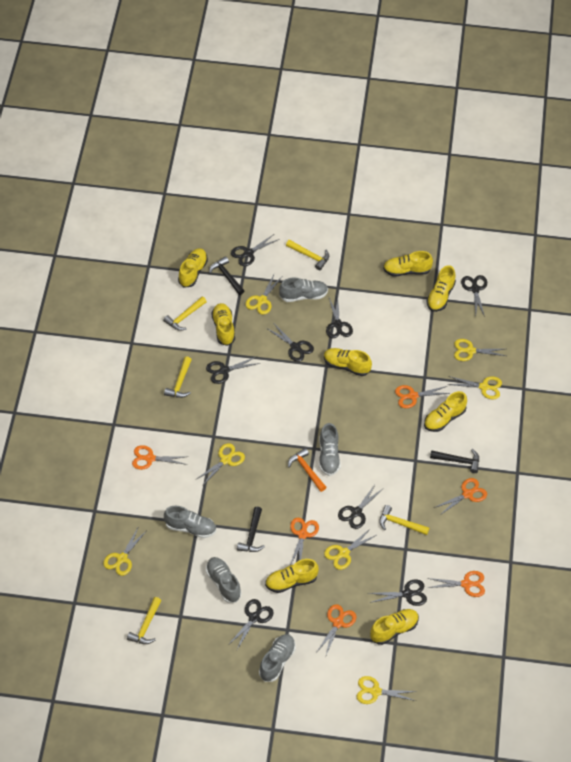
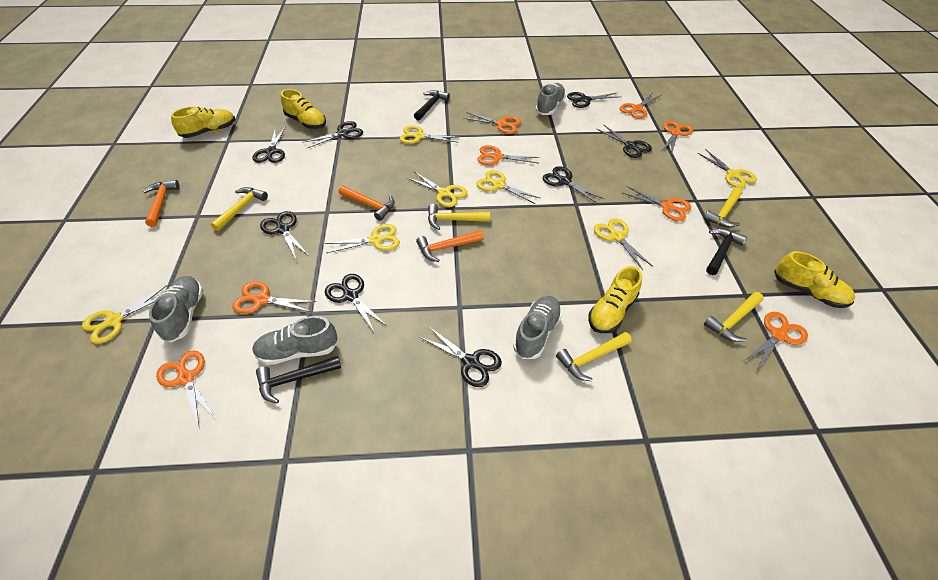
grey shoe: 5 -> 4
orange hammer: 1 -> 3
orange scissors: 6 -> 8
yellow shoe: 8 -> 4

